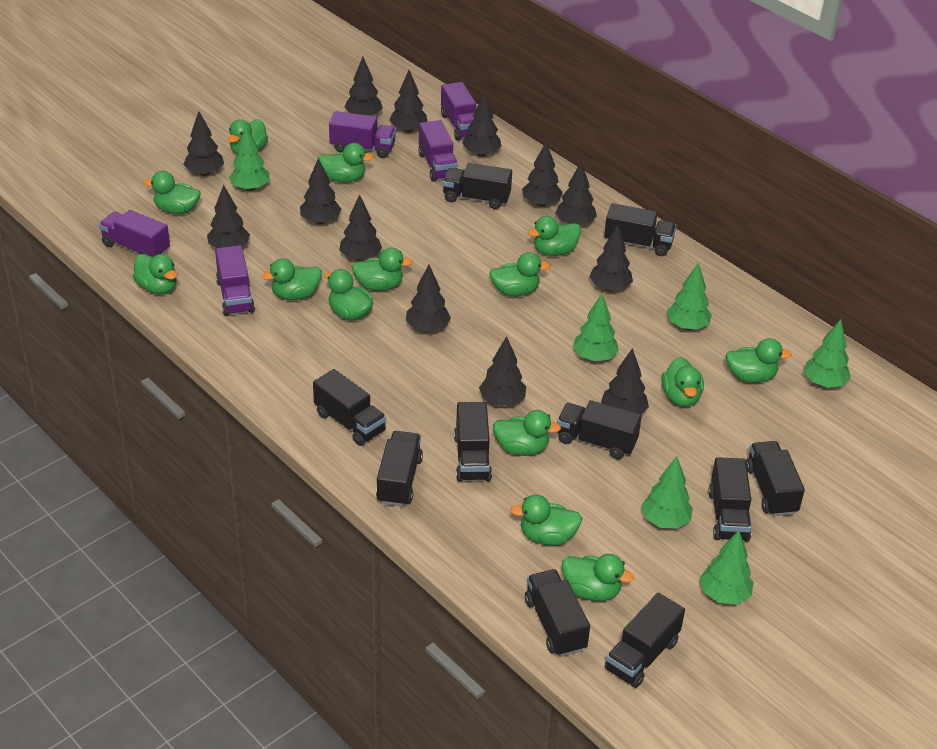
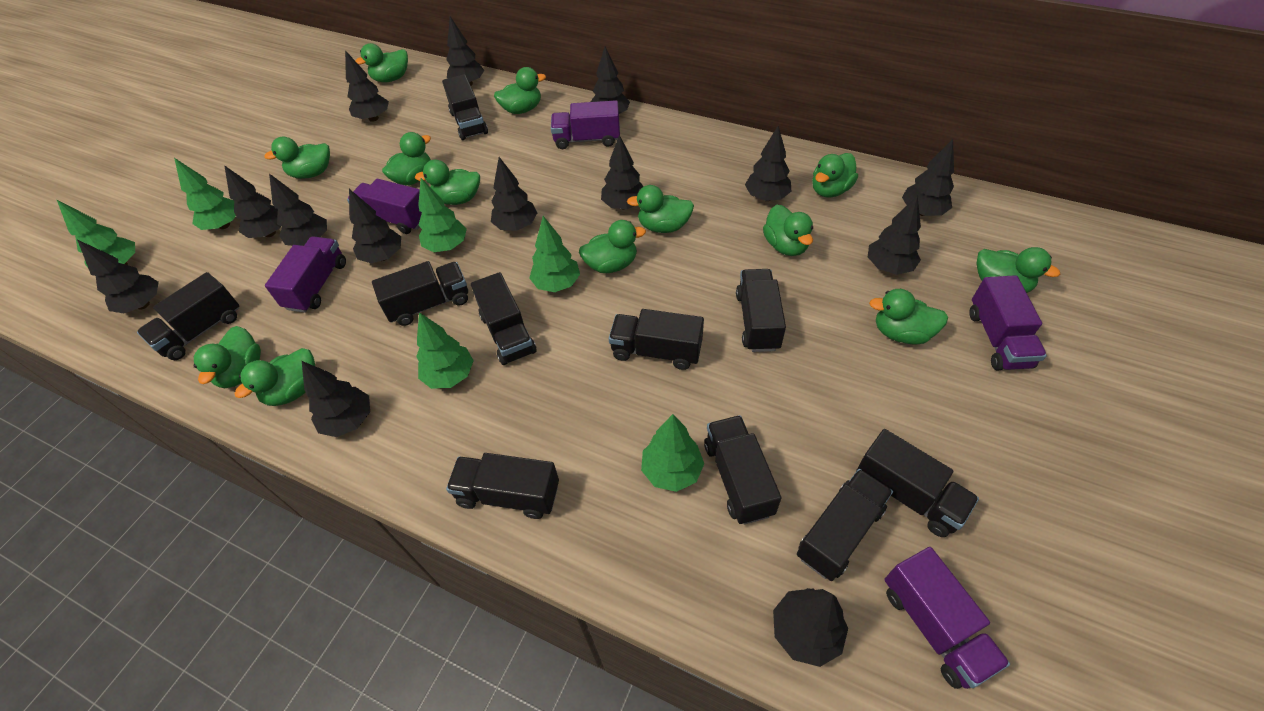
black tree: 13 -> 14
green duck: 14 -> 13

